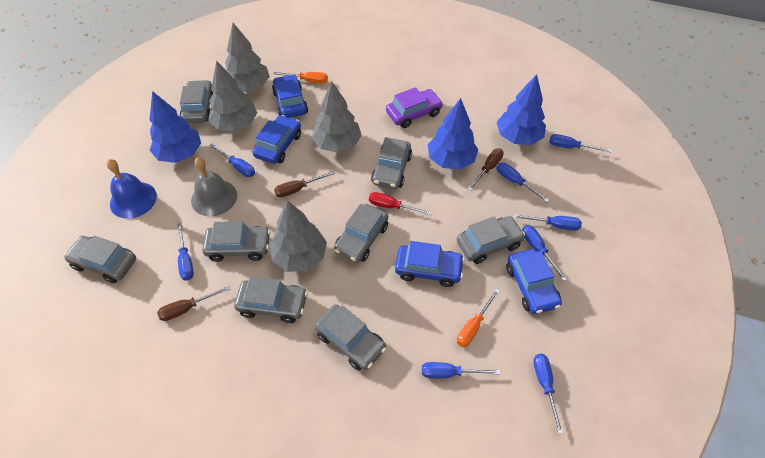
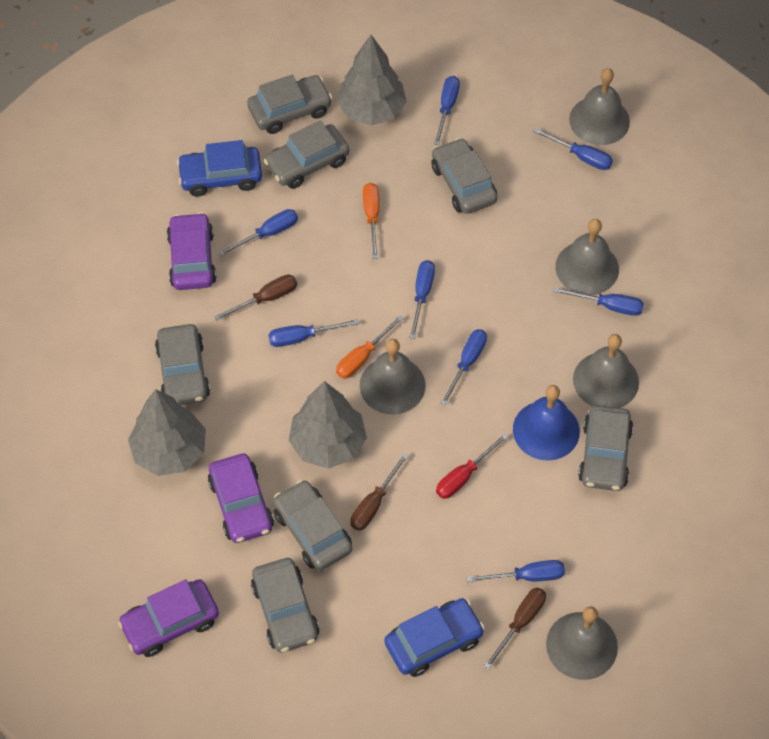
blue car: 4 -> 2
blue tree: 3 -> 0
grey bell: 1 -> 5
grey car: 8 -> 7
grey tree: 4 -> 3
purple car: 1 -> 3

